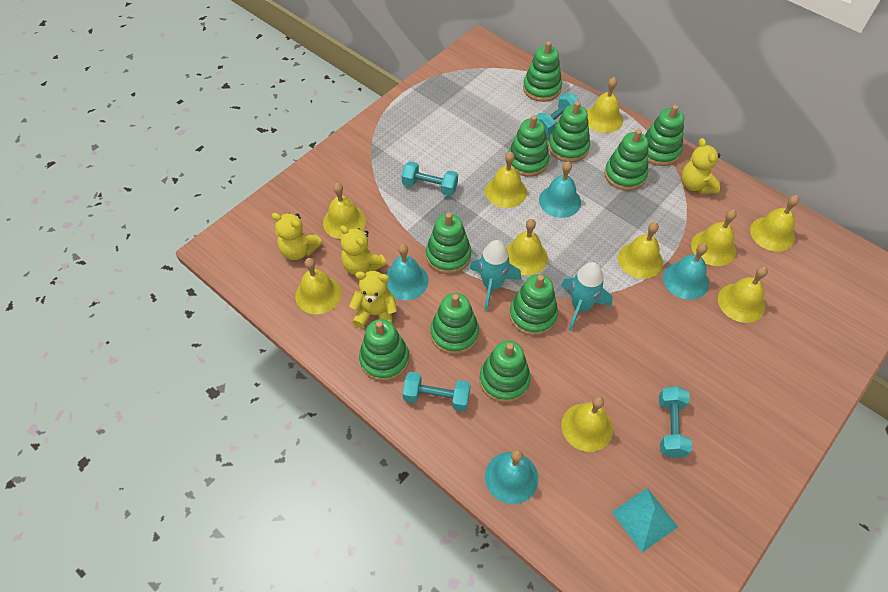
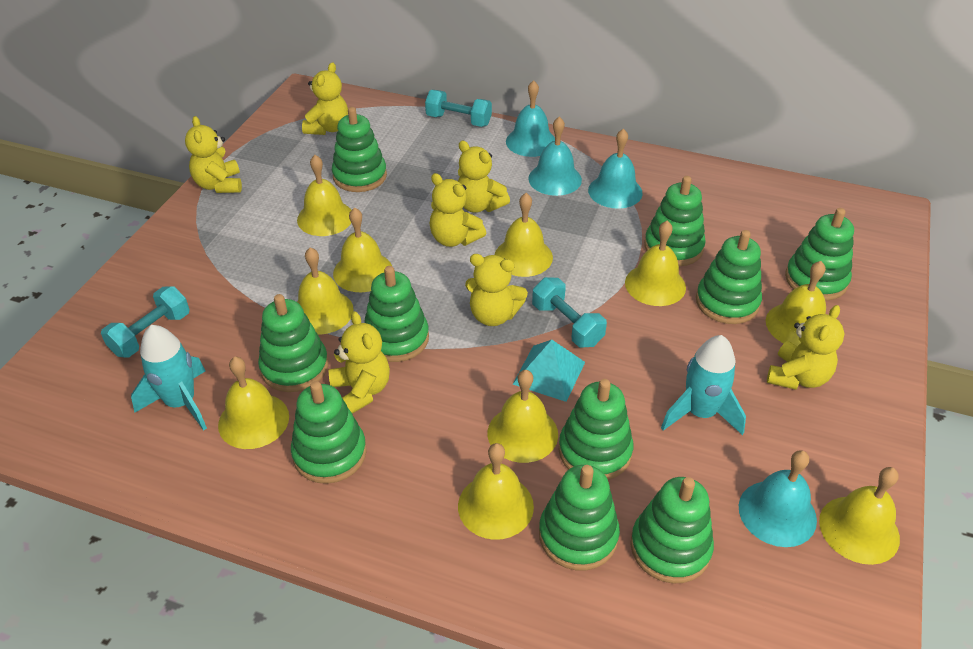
turquoise dumbbell: 4 -> 3
yellow teddy bear: 4 -> 7

